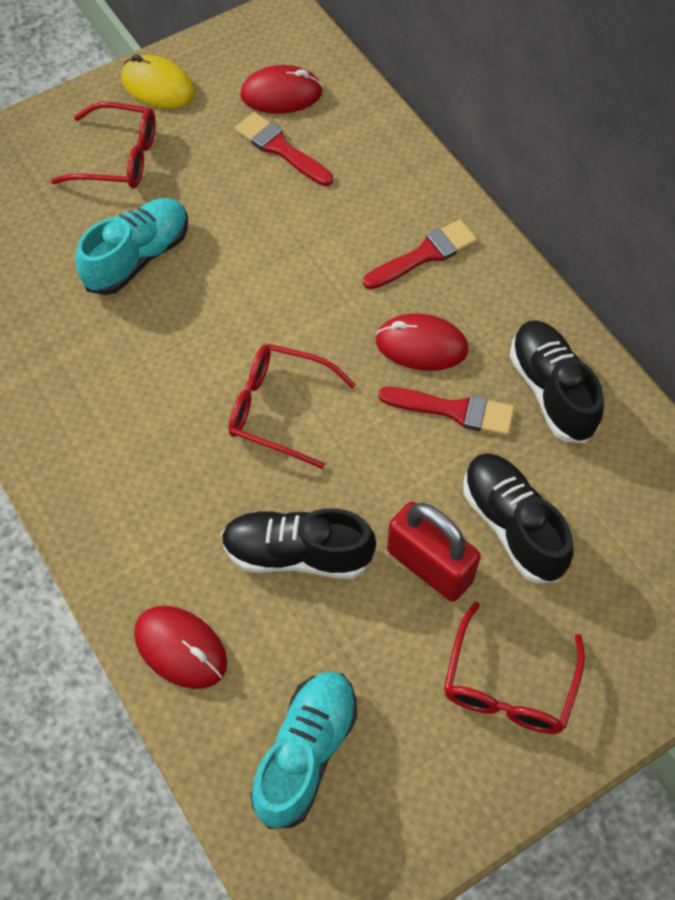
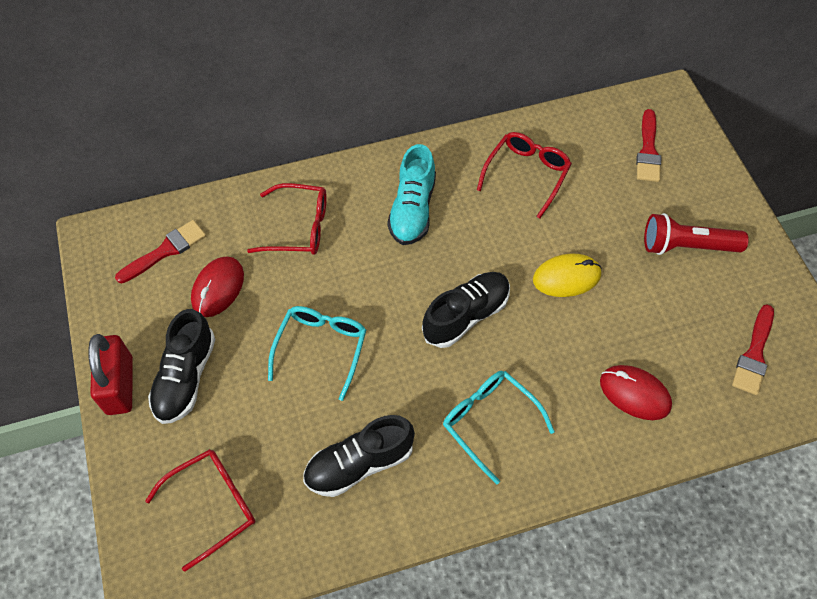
red flashlight: 0 -> 1
red mouse: 3 -> 2
turquoise glasses: 0 -> 2
turquoise shoe: 2 -> 1

